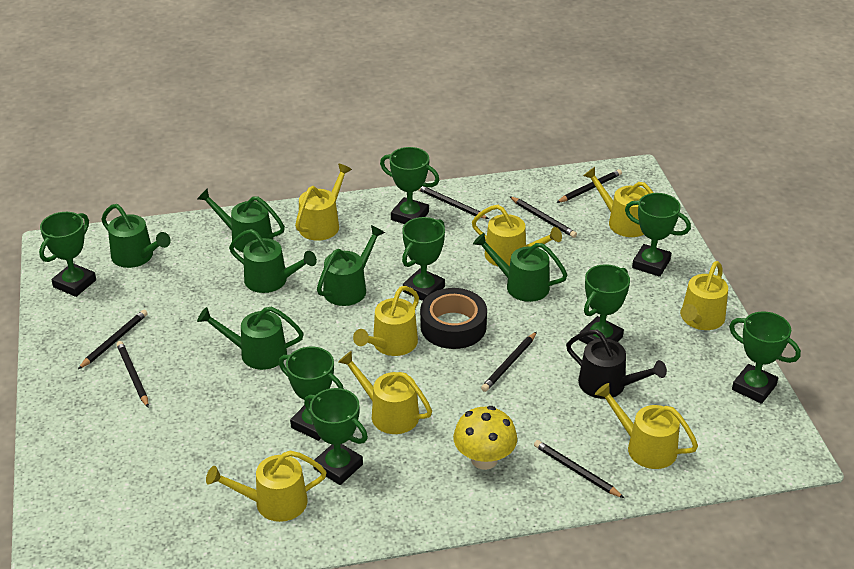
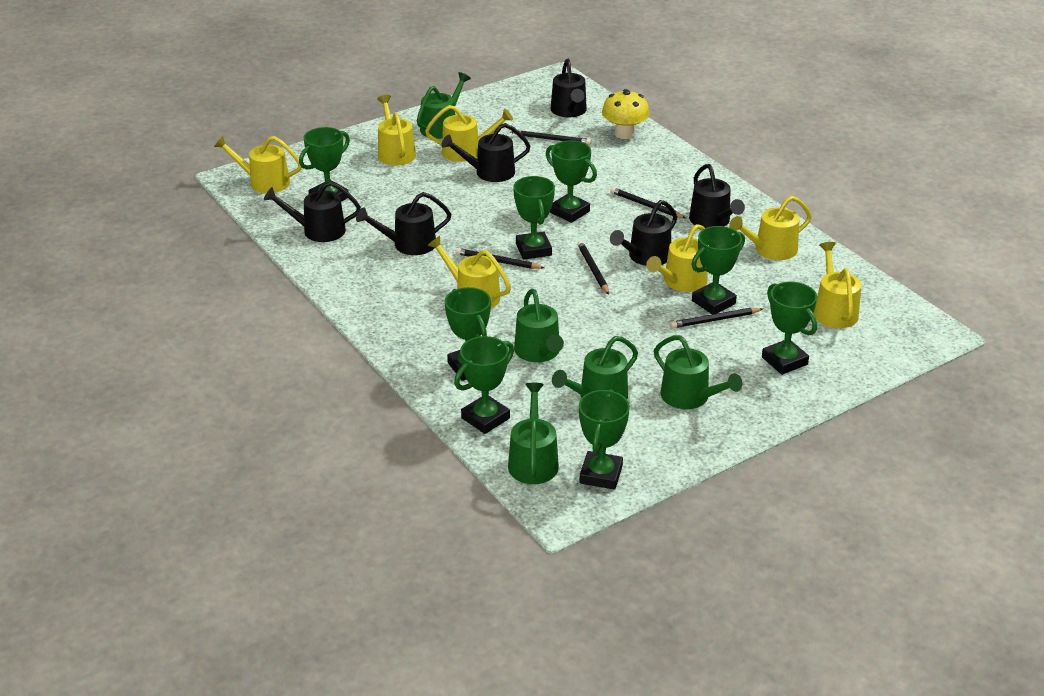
black pencil: 7 -> 5
black tape: 1 -> 0
black watering can: 1 -> 6
green watering can: 6 -> 5
yellow watering can: 8 -> 7

